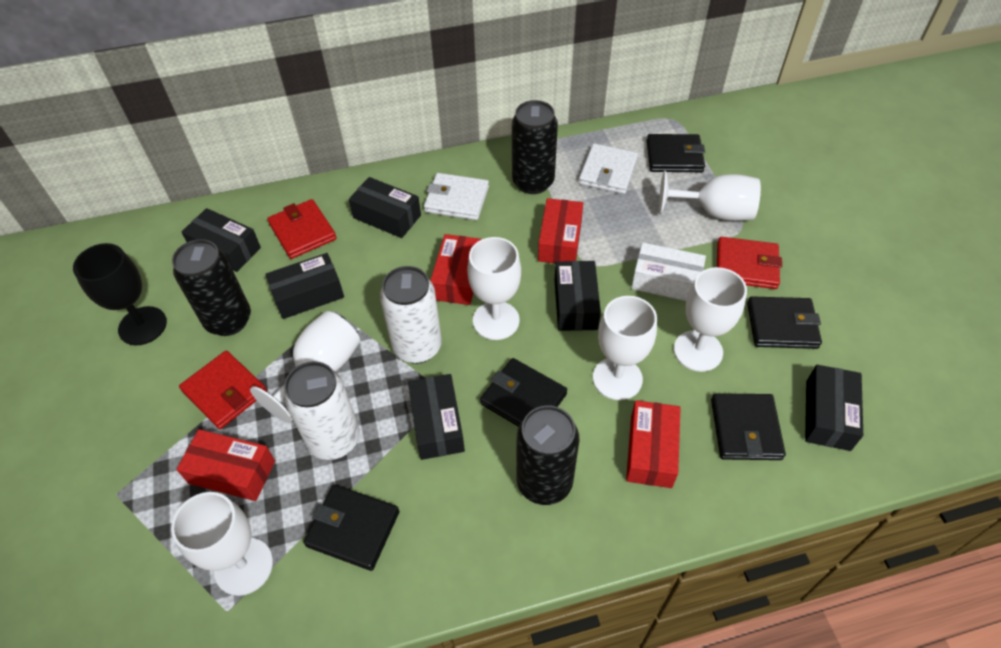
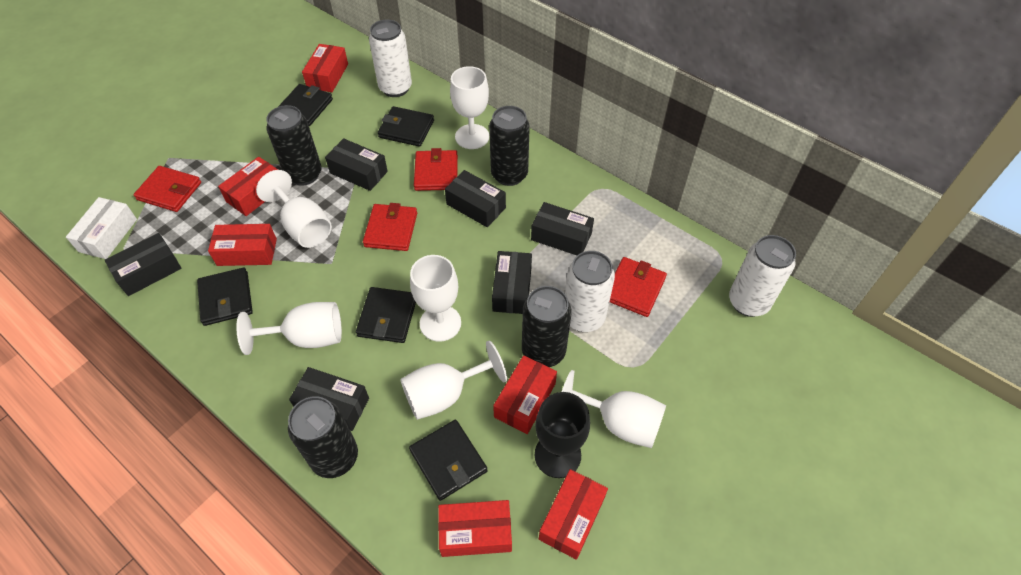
black can: 3 -> 4
red box: 4 -> 6
red wallet: 3 -> 4
white can: 2 -> 3
white wallet: 2 -> 0

